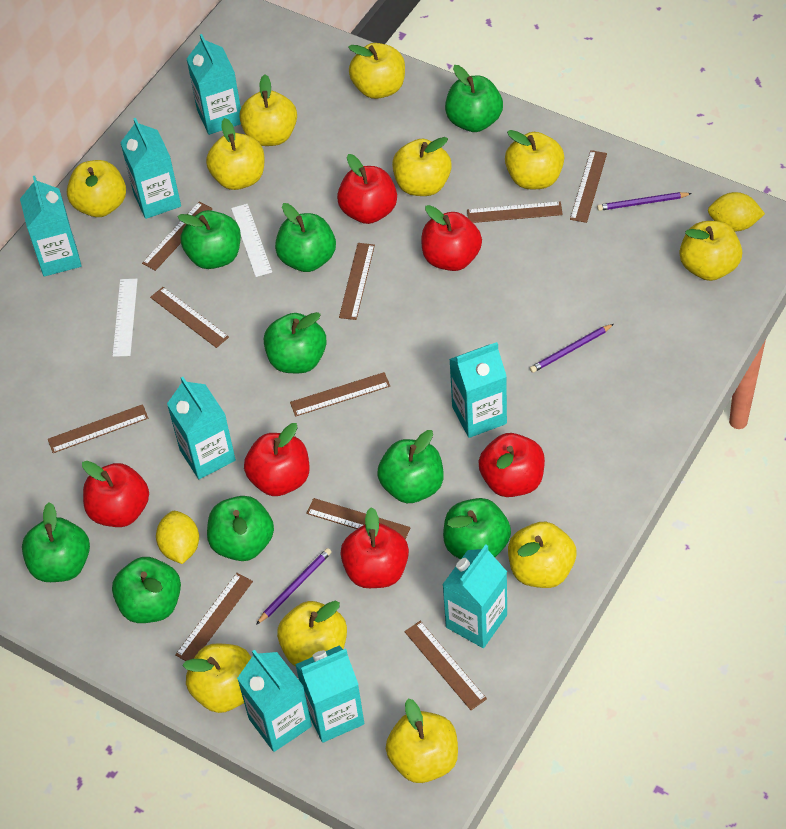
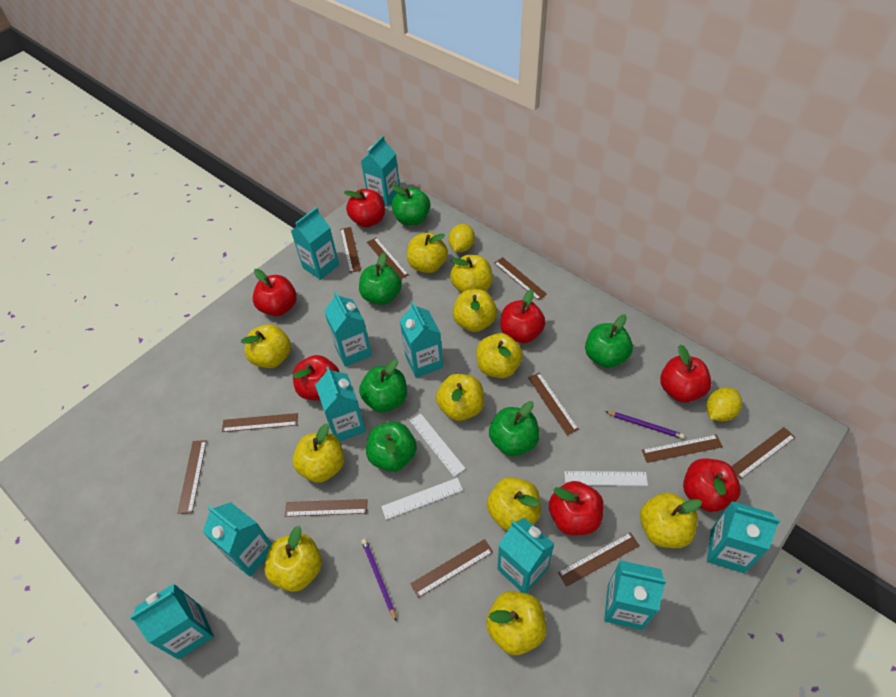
brown ruler: 10 -> 11
green apple: 9 -> 6
purple pencil: 3 -> 2
red apple: 6 -> 7
turquoise carton: 8 -> 10
white ruler: 2 -> 3

